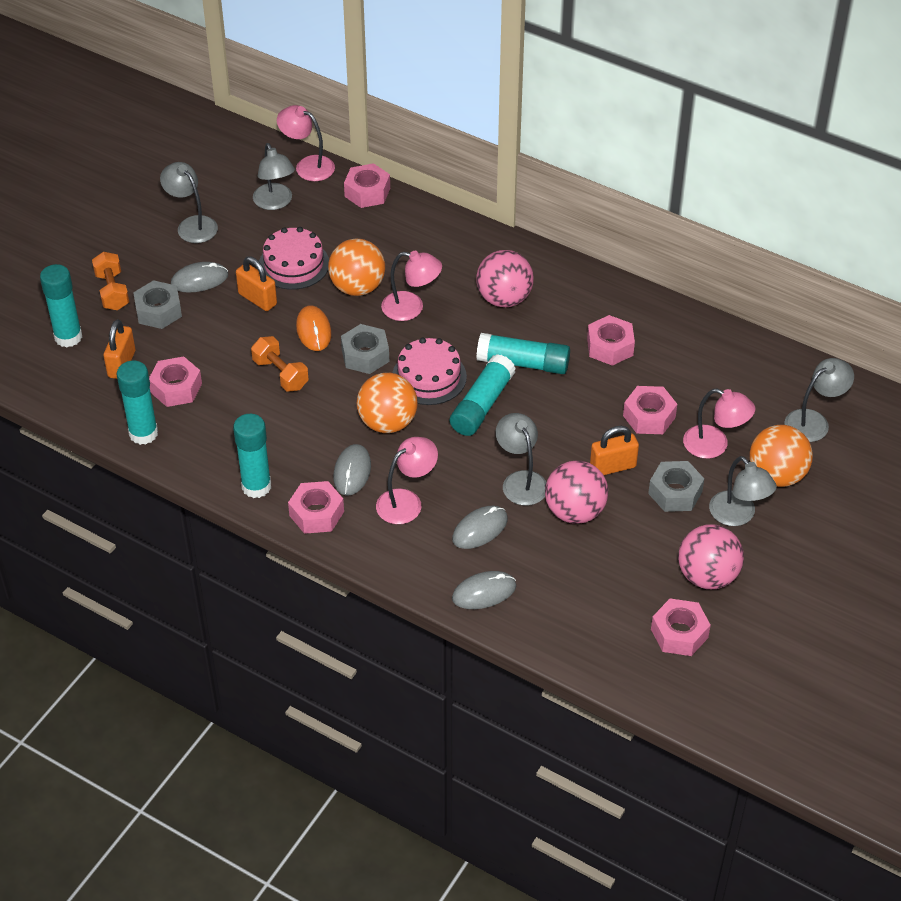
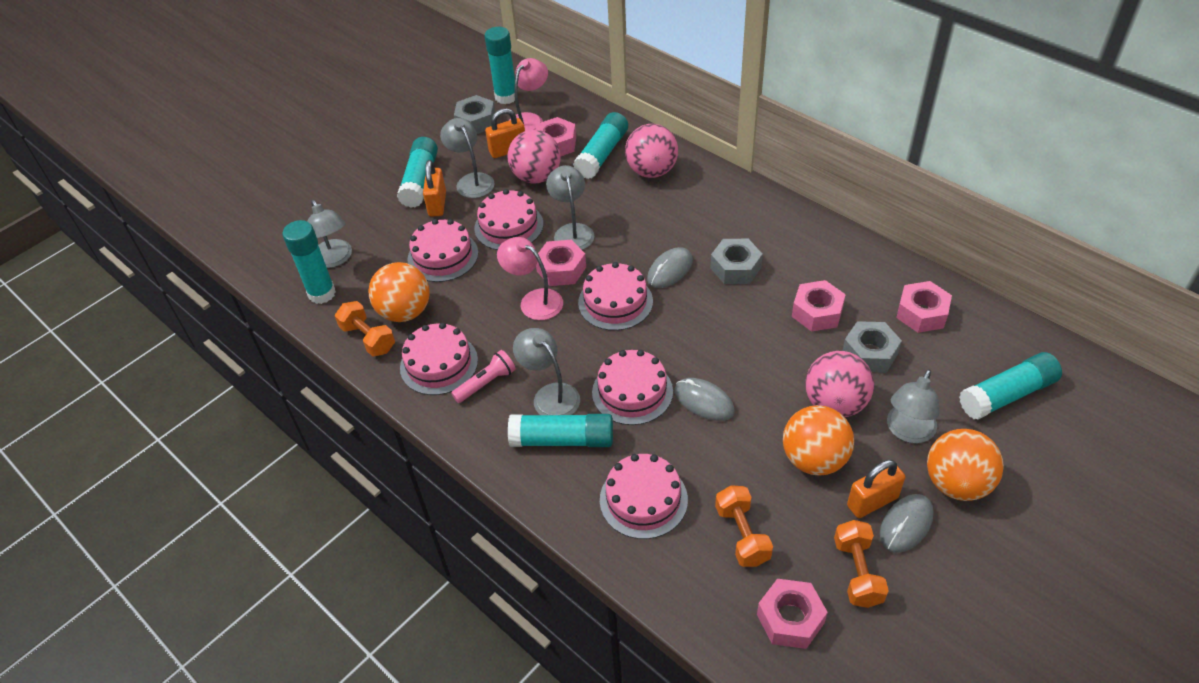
grey mouse: 4 -> 3
orange dumbbell: 2 -> 3
orange mouse: 1 -> 0
pink cake: 2 -> 6
pink flashlight: 0 -> 1
pink lamp: 4 -> 2
pink nut: 6 -> 5
turquoise glue stick: 5 -> 6

